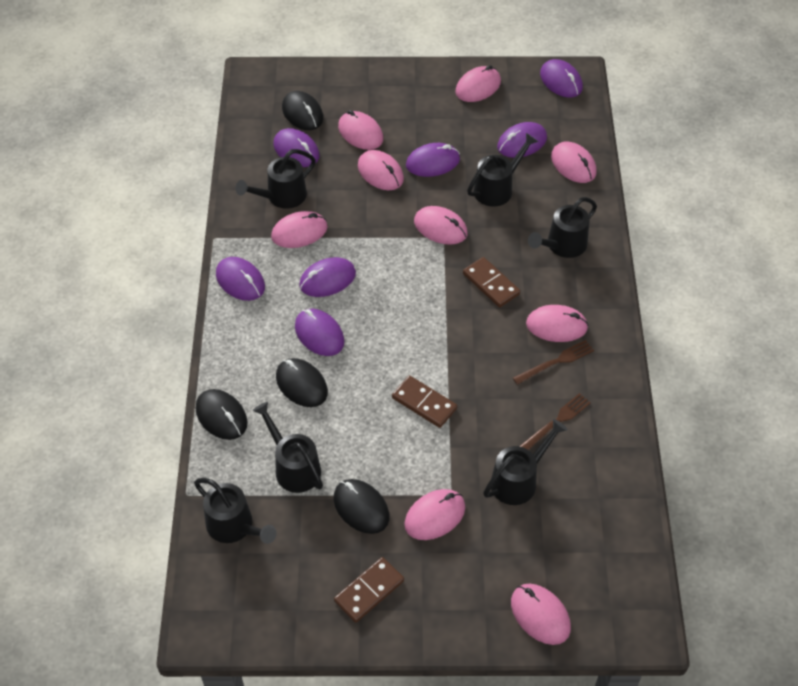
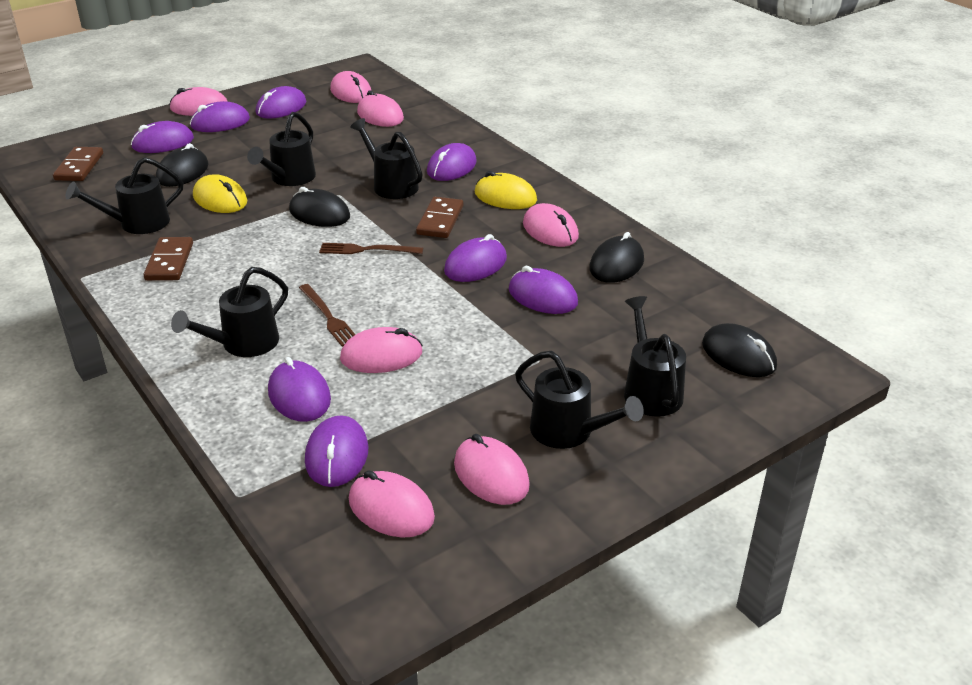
pink mouse: 9 -> 7
purple mouse: 7 -> 8
yellow mouse: 0 -> 2

